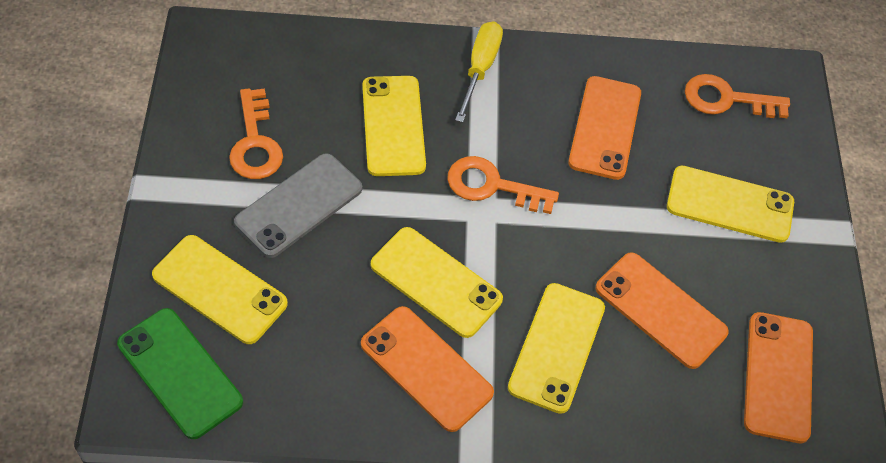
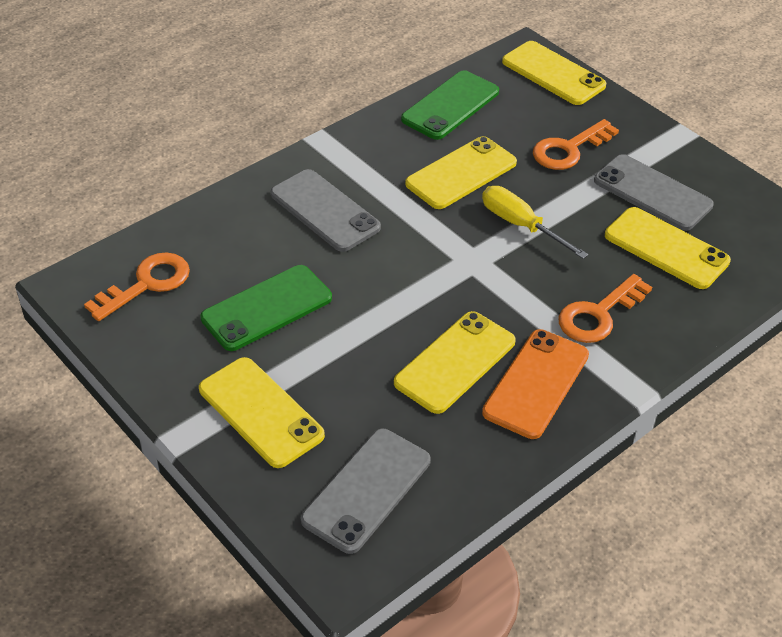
green phone: 1 -> 2
grey phone: 1 -> 3
orange phone: 4 -> 1

